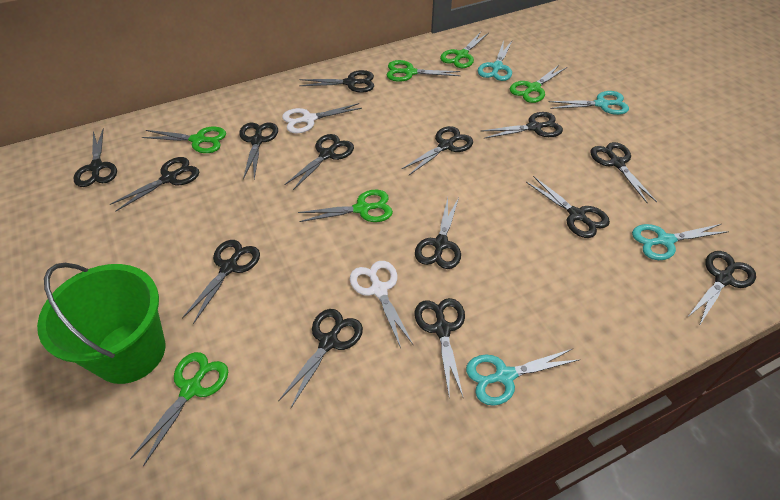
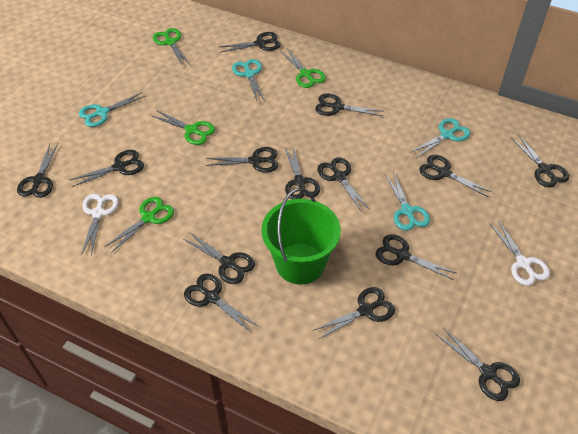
green scissors: 6 -> 4

